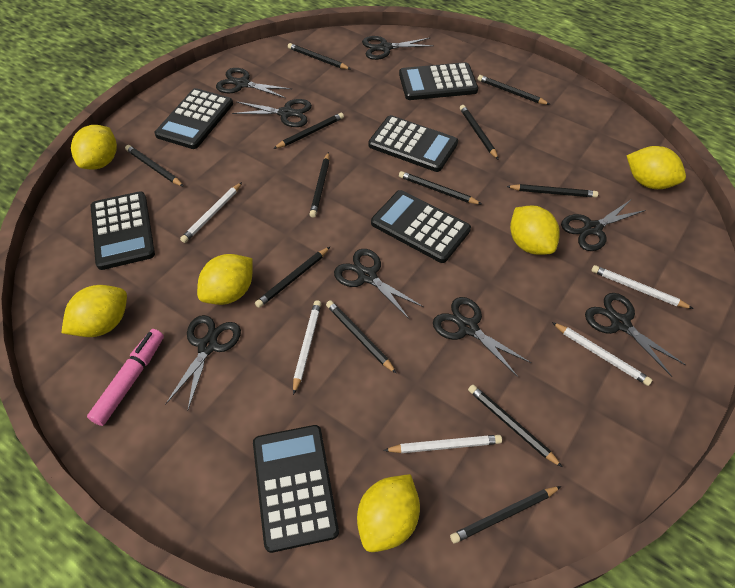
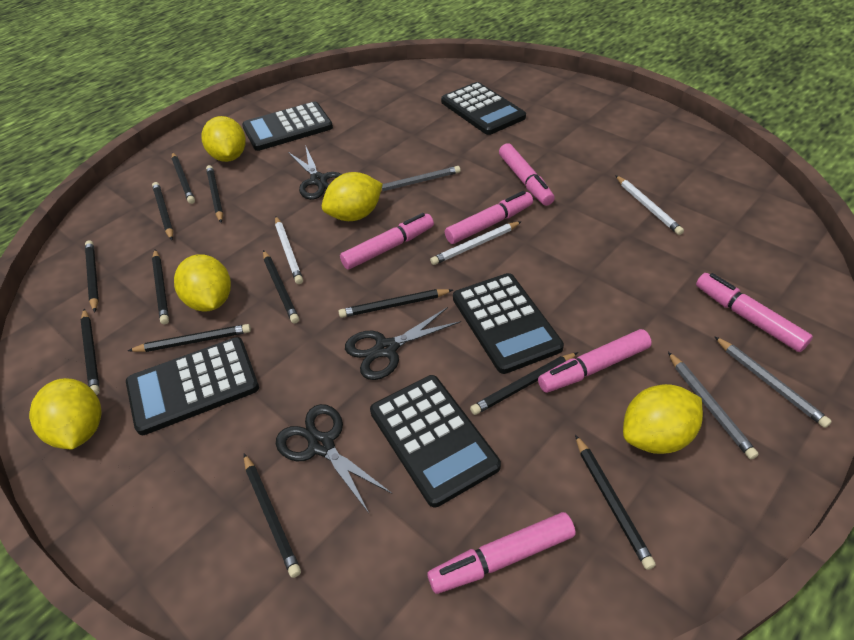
black calculator: 6 -> 5
black scissors: 8 -> 3
grey pencil: 0 -> 3
pink marker: 1 -> 6
white pencil: 5 -> 3
yellow lemon: 6 -> 5

